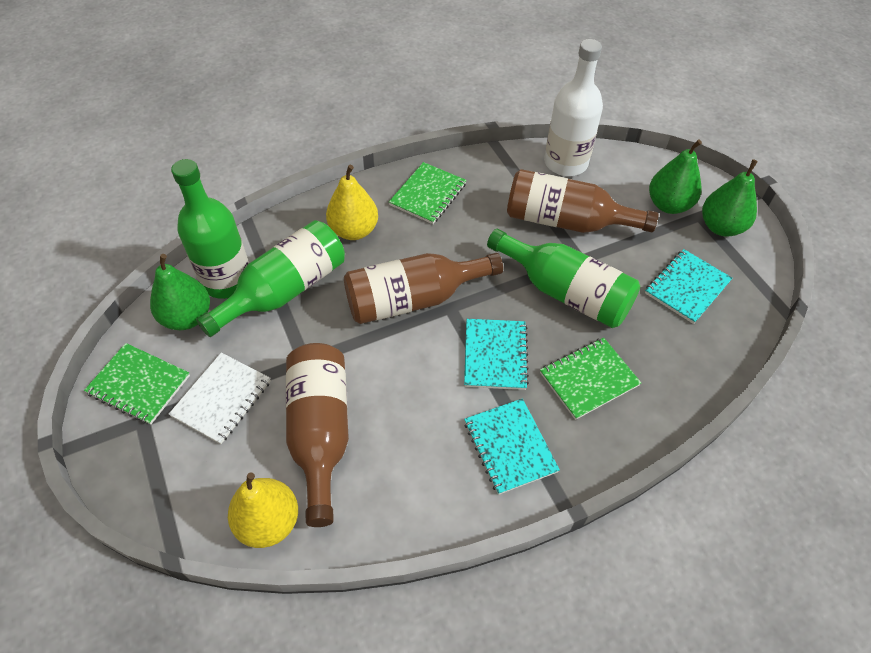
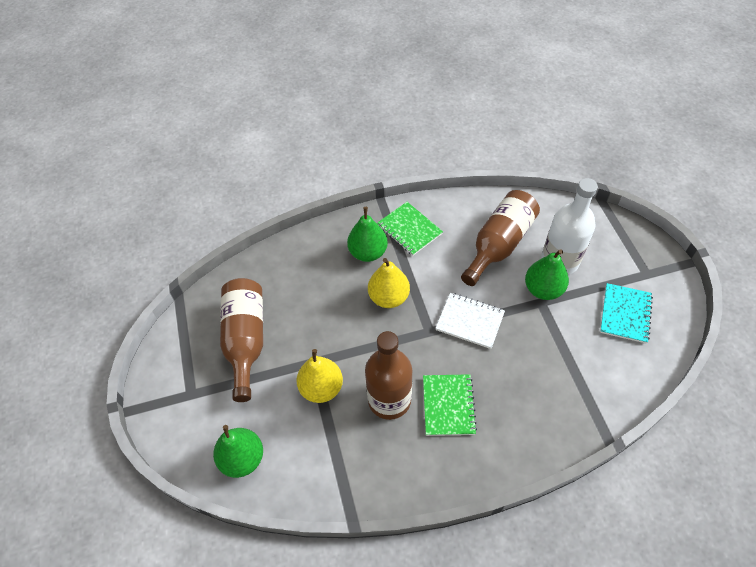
green bottle: 3 -> 0
green notebook: 3 -> 2
turquoise notebook: 3 -> 1

